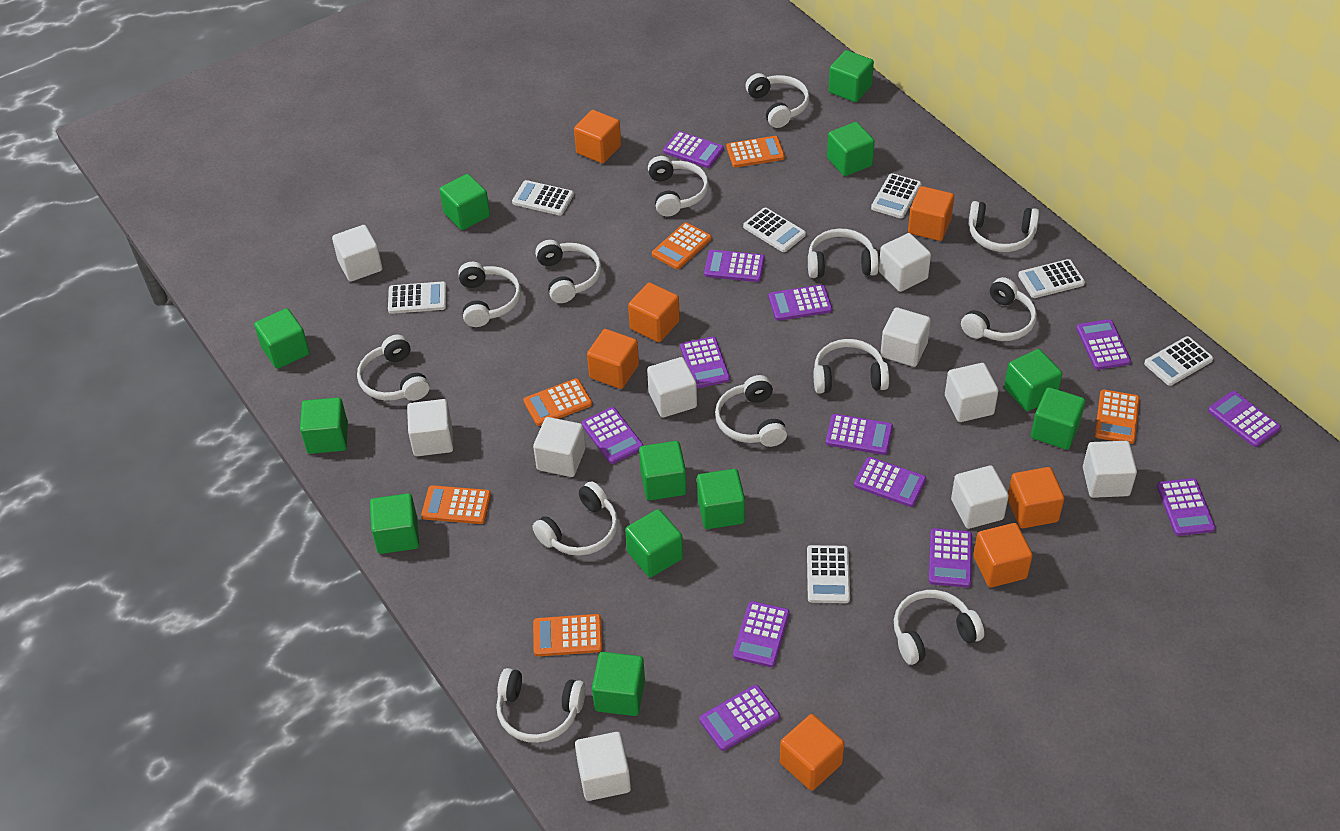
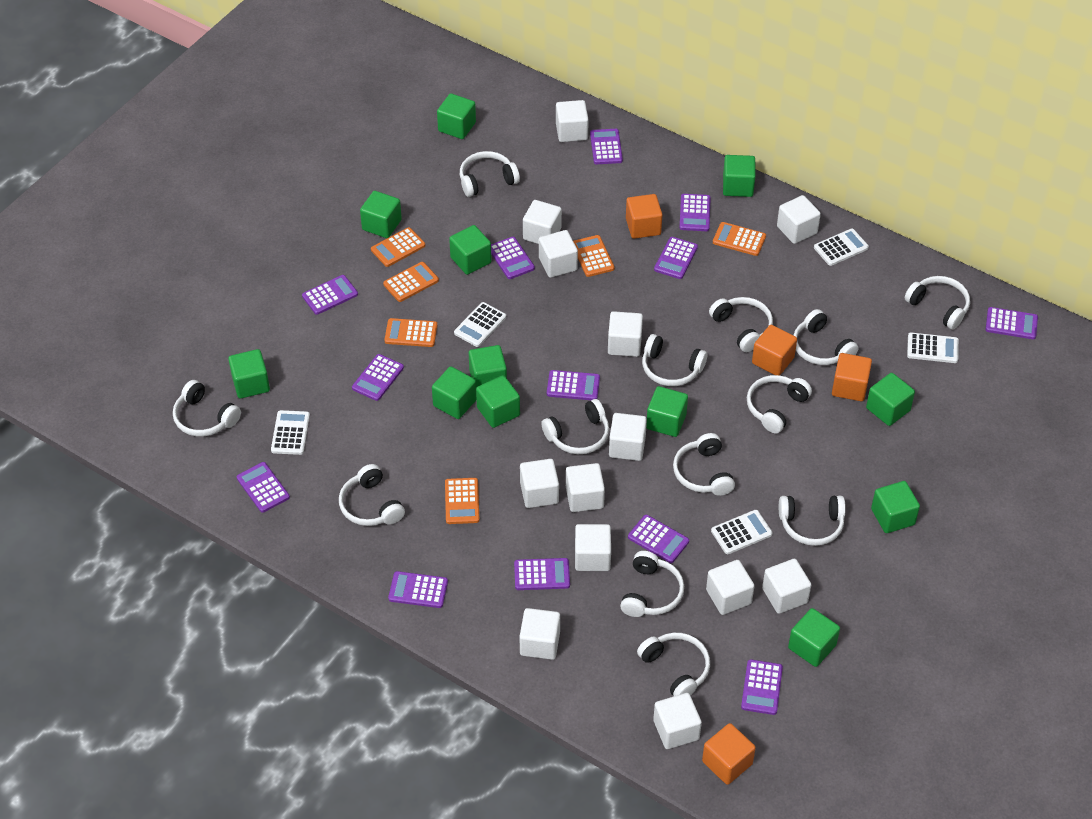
orange cube: 7 -> 4
white calculator: 7 -> 5
white cube: 10 -> 13

